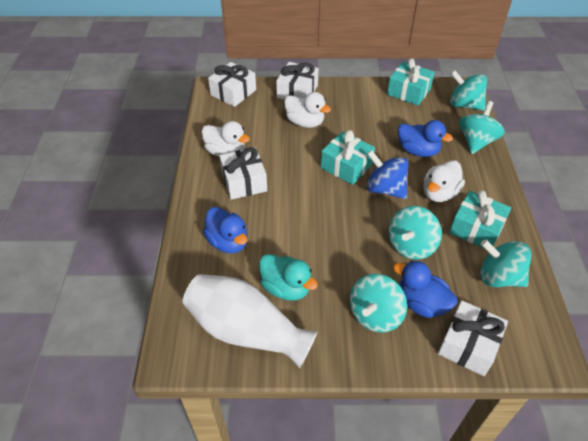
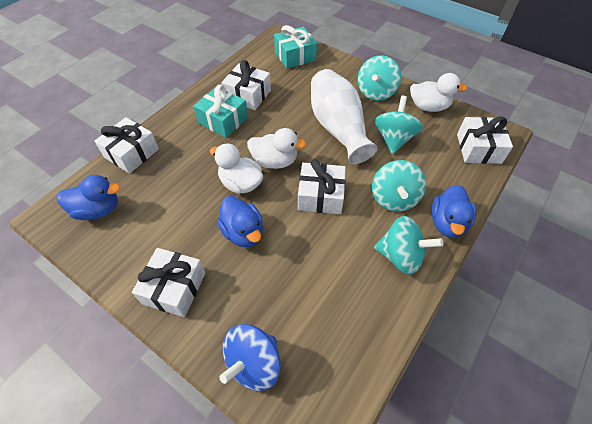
turquoise duck: 1 -> 0
turquoise gift: 3 -> 2
turquoise spinning top: 5 -> 4
white gift: 4 -> 5

